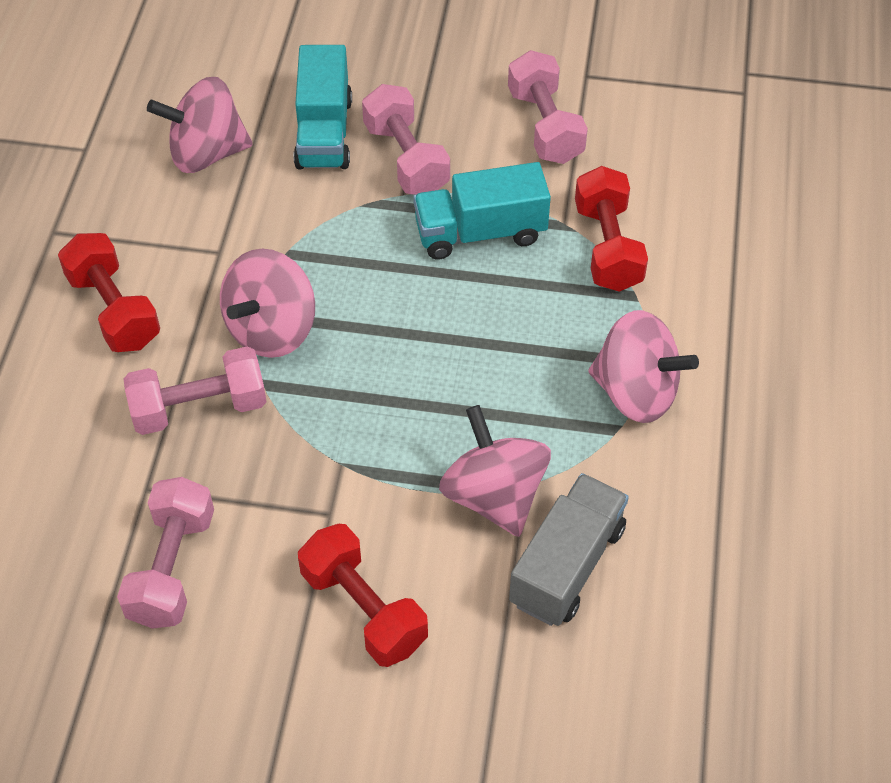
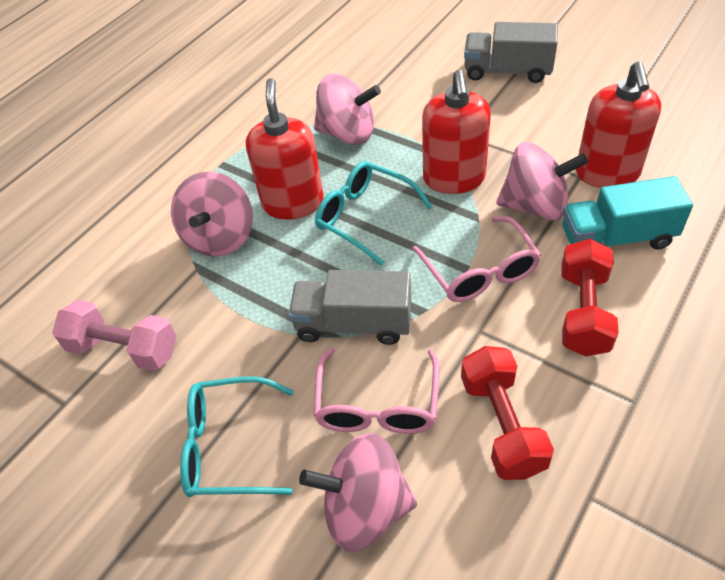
grey truck: 1 -> 2
pink dumbbell: 4 -> 1
pink glasses: 0 -> 2
red dumbbell: 3 -> 2
red soap dispenser: 0 -> 3
turquoise glasses: 0 -> 2
turquoise truck: 2 -> 1

